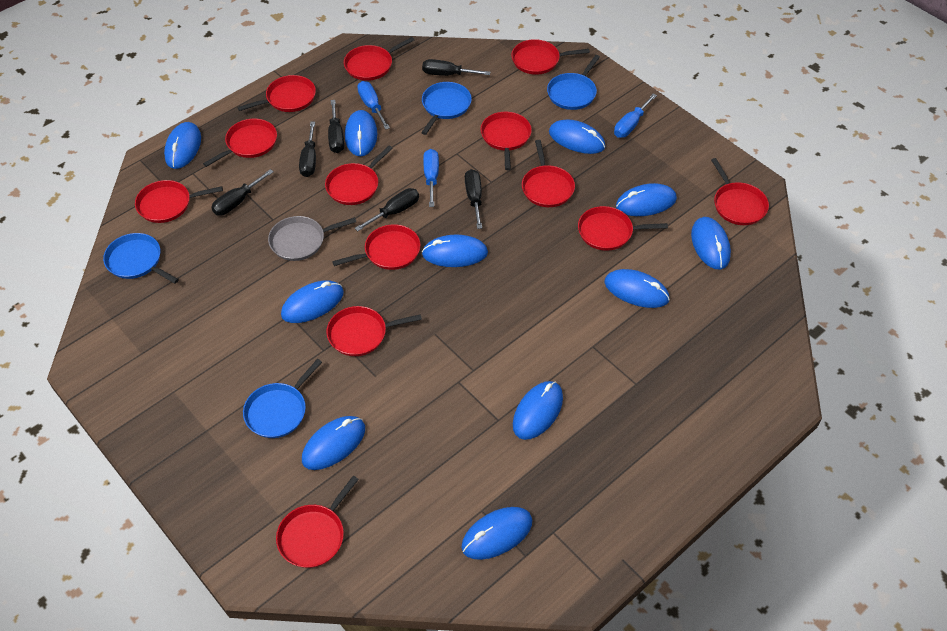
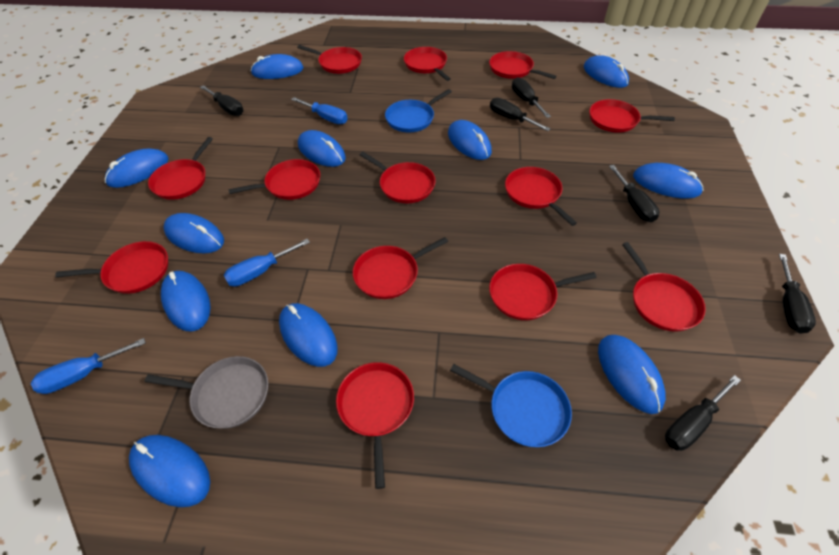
blue pan: 4 -> 2

